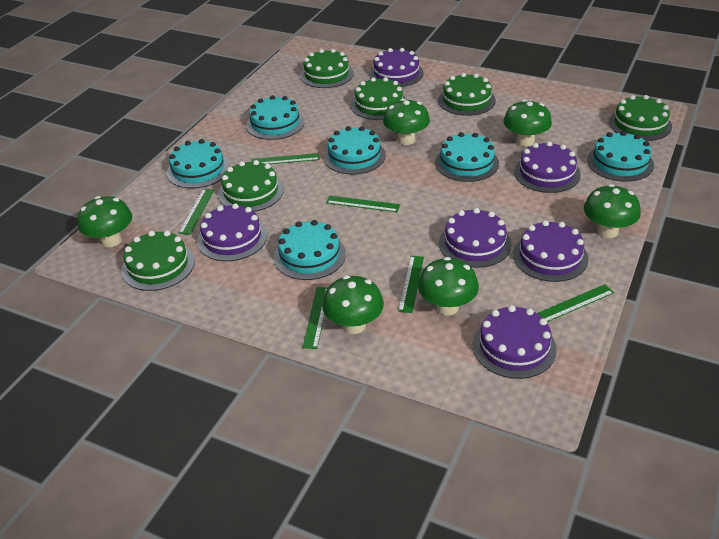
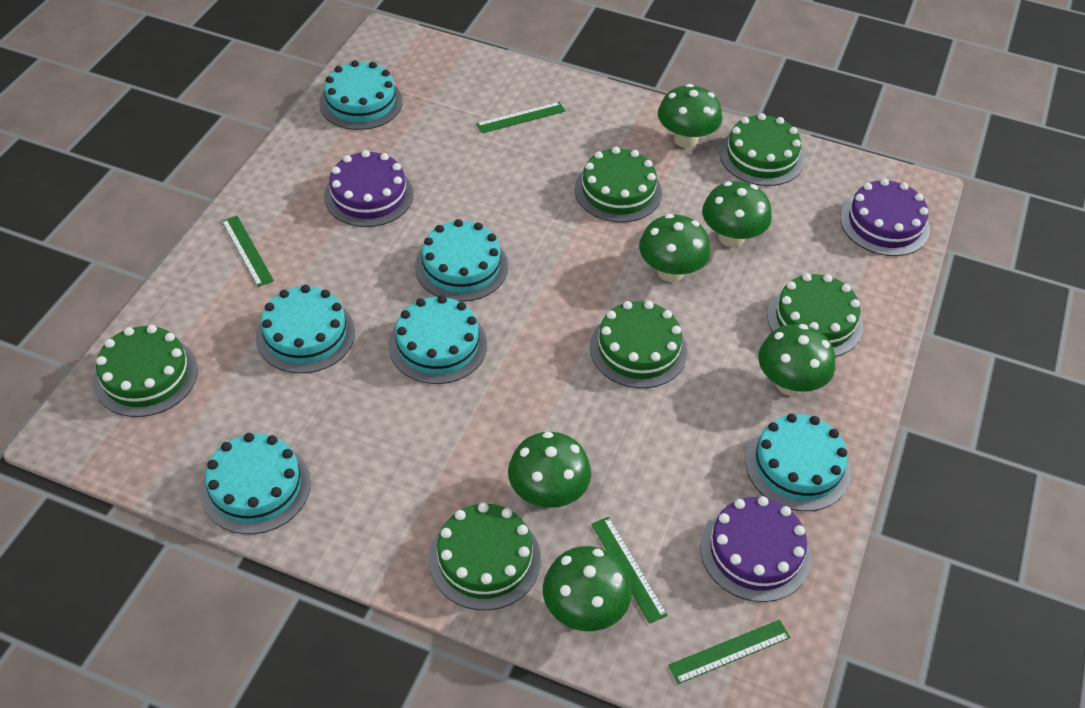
green ruler: 6 -> 4
purple cake: 6 -> 3

